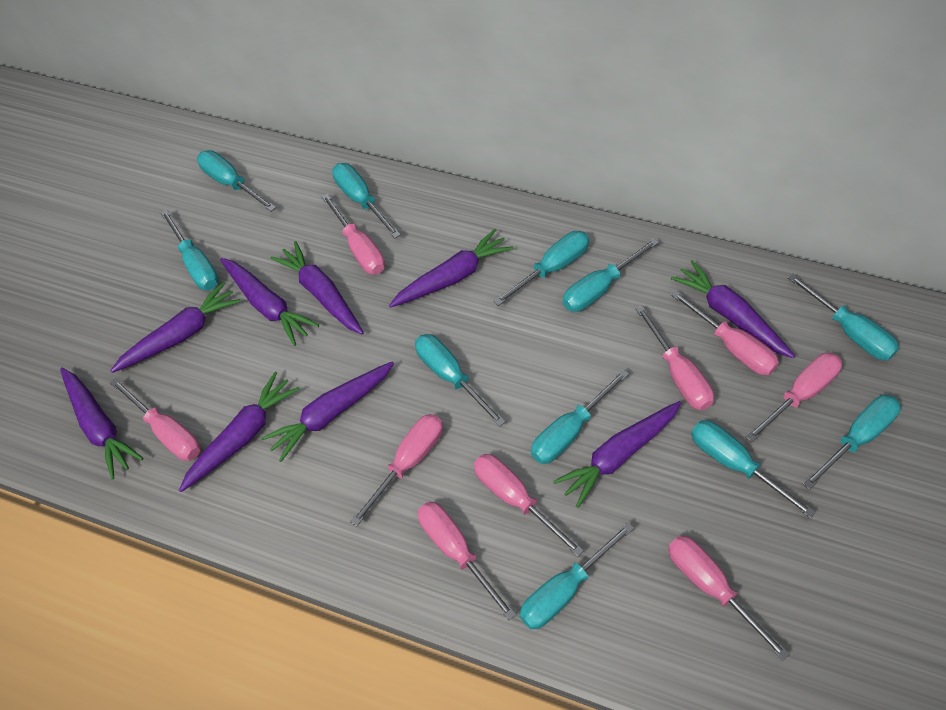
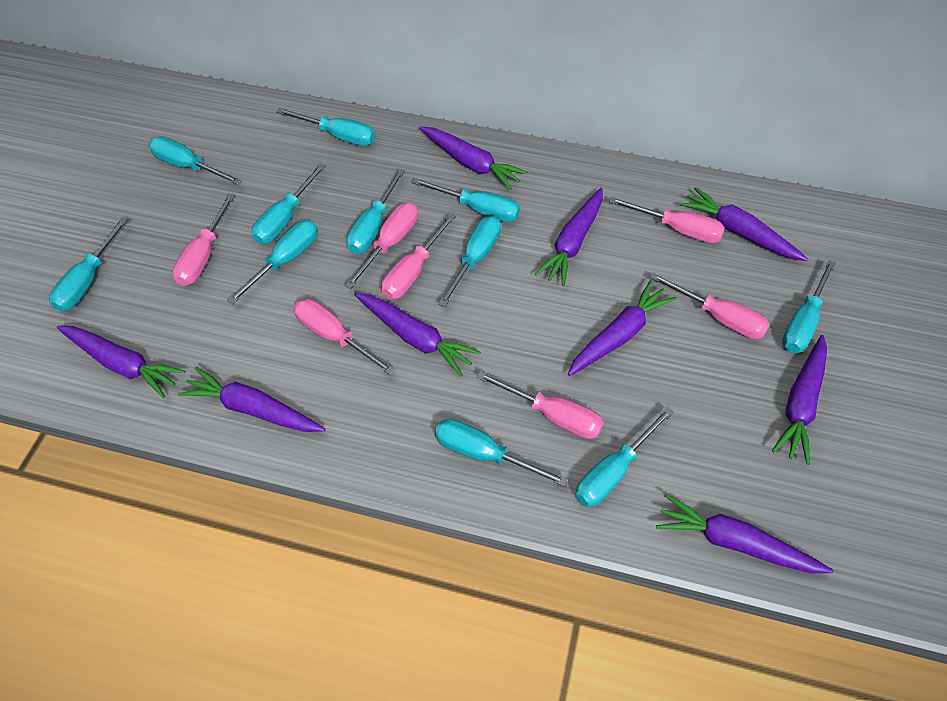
pink screwdriver: 9 -> 7

